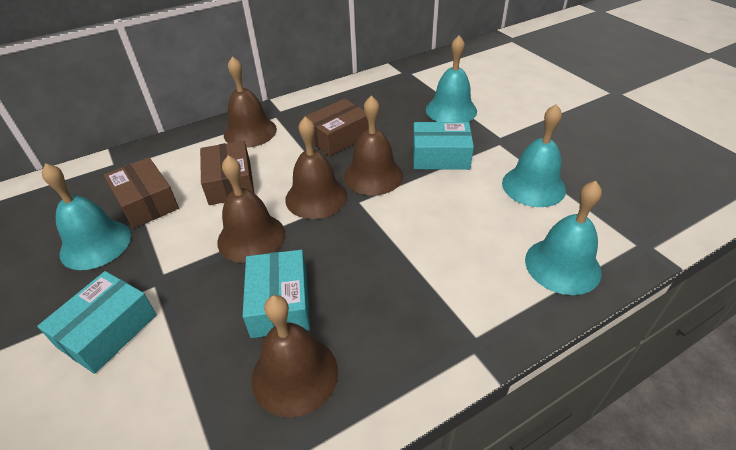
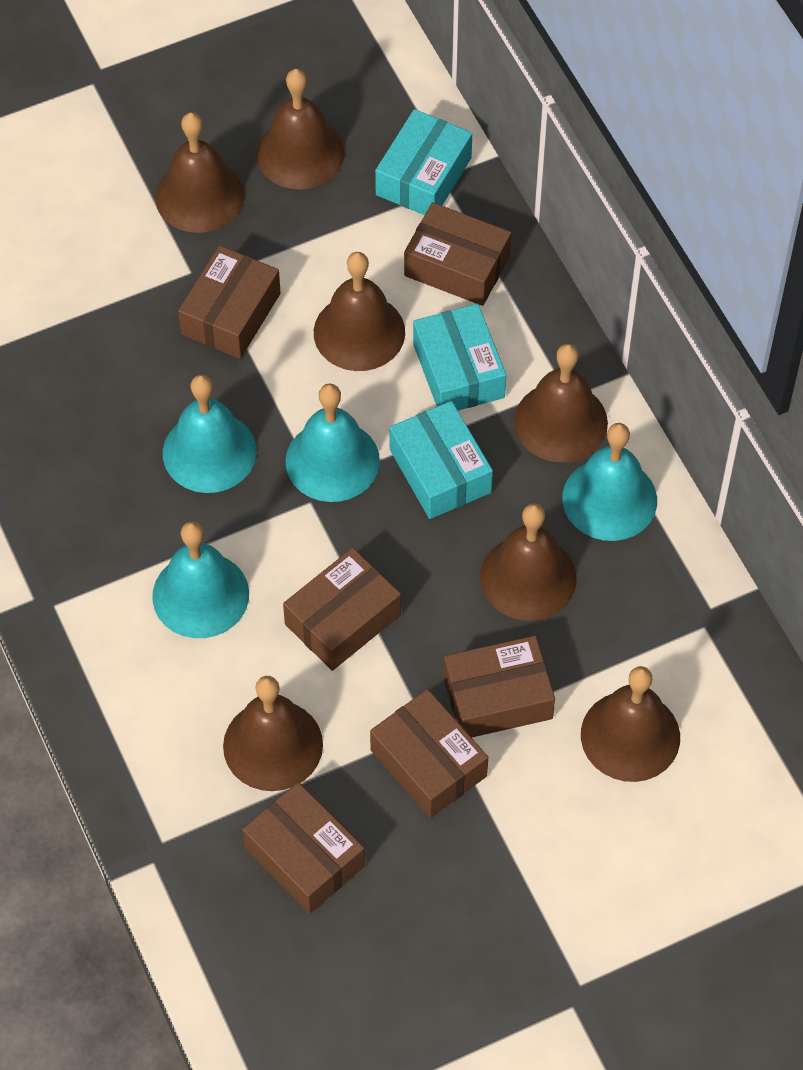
brown bell: 5 -> 7
brown box: 3 -> 6

